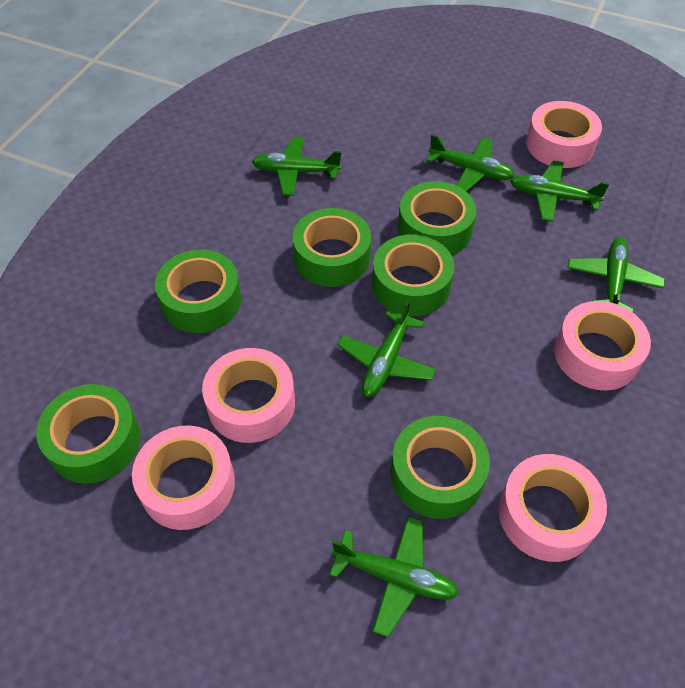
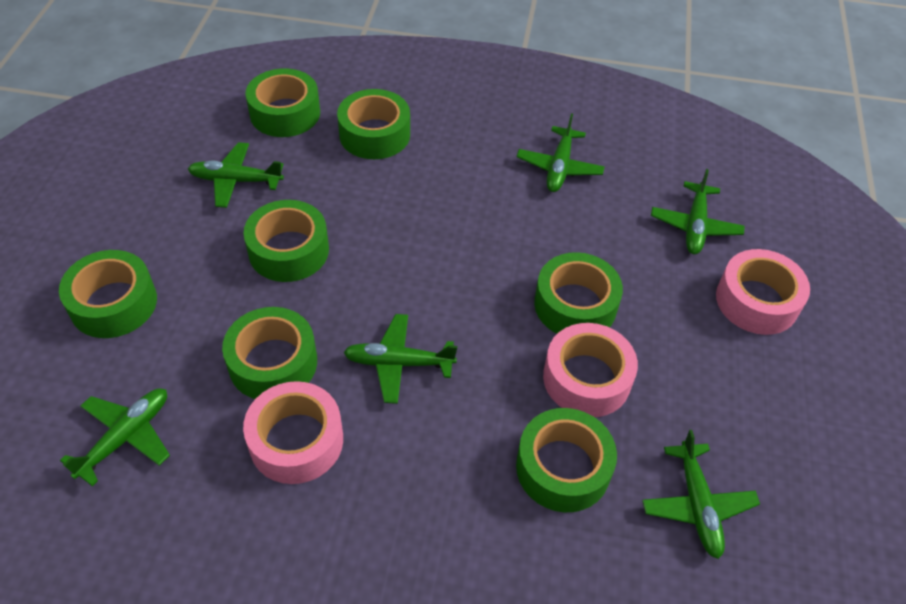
green tape: 6 -> 7
pink tape: 5 -> 3

